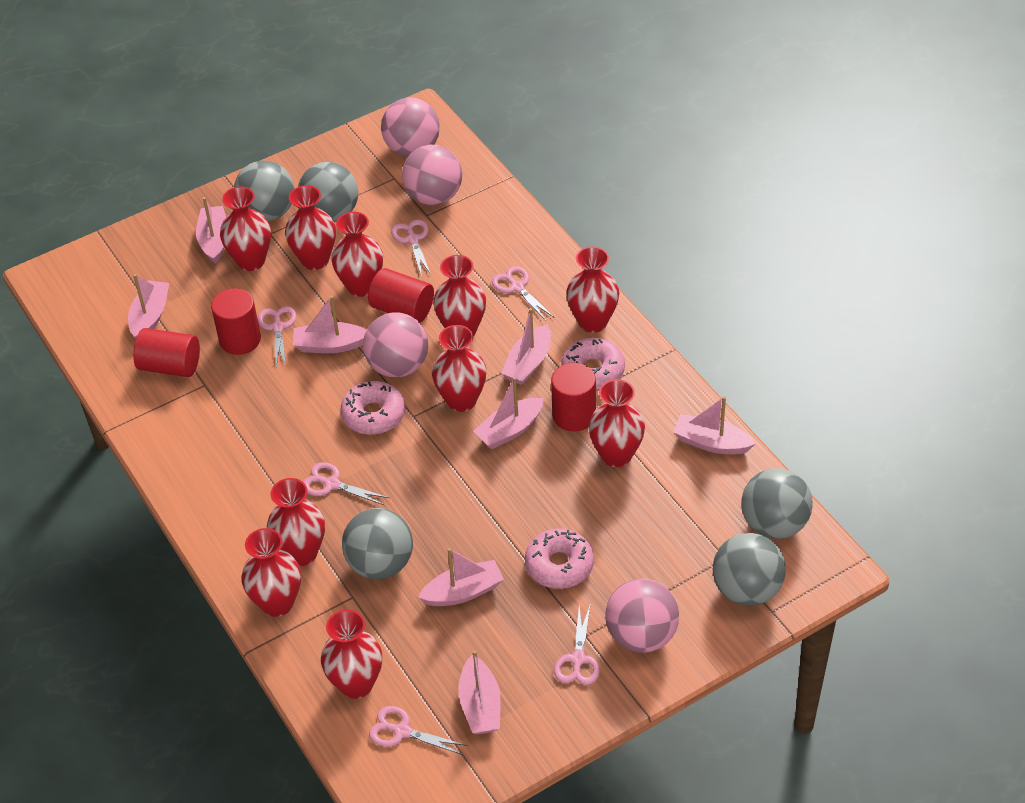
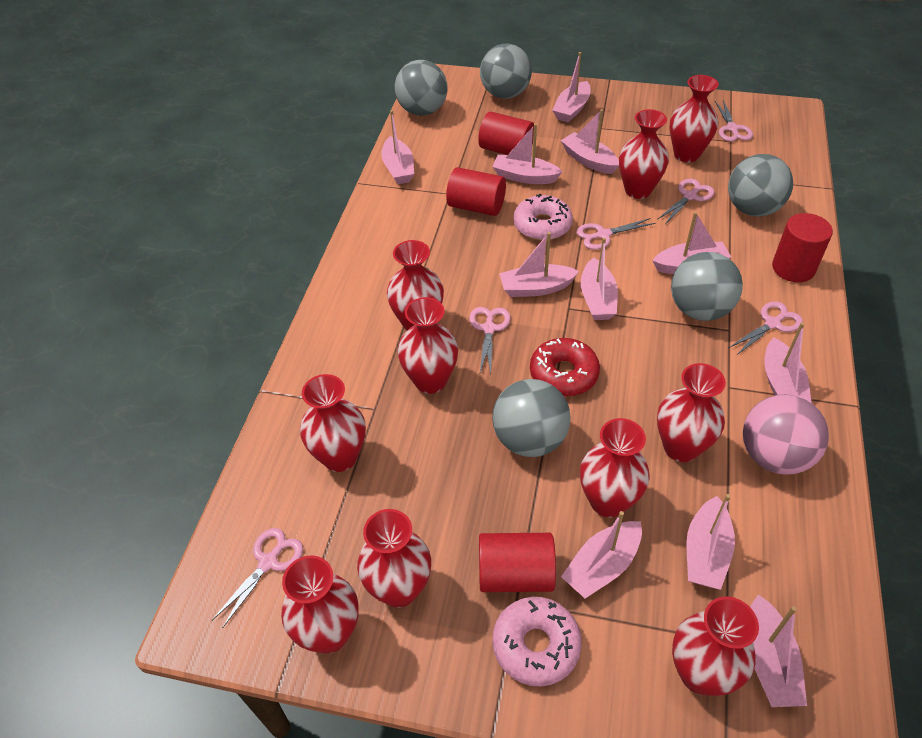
pink ball: 4 -> 1
pink boat: 8 -> 11
pink donut: 3 -> 2
red donut: 0 -> 1

